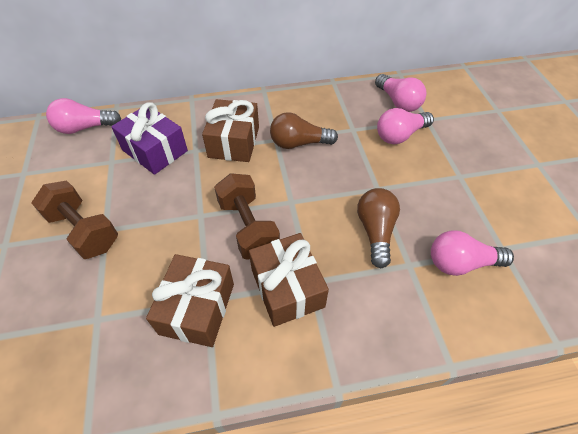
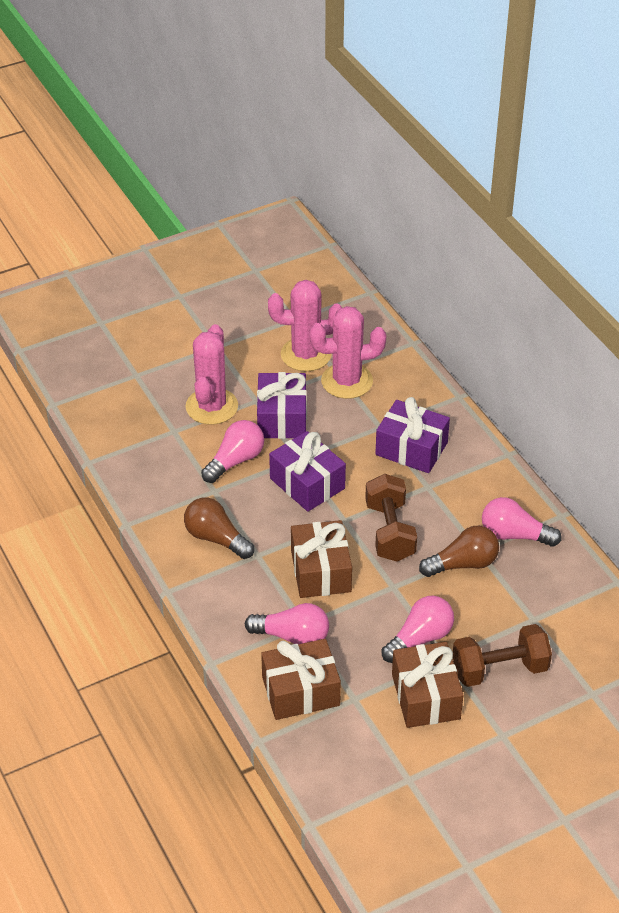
pink cactus: 0 -> 3
purple gift: 1 -> 3

